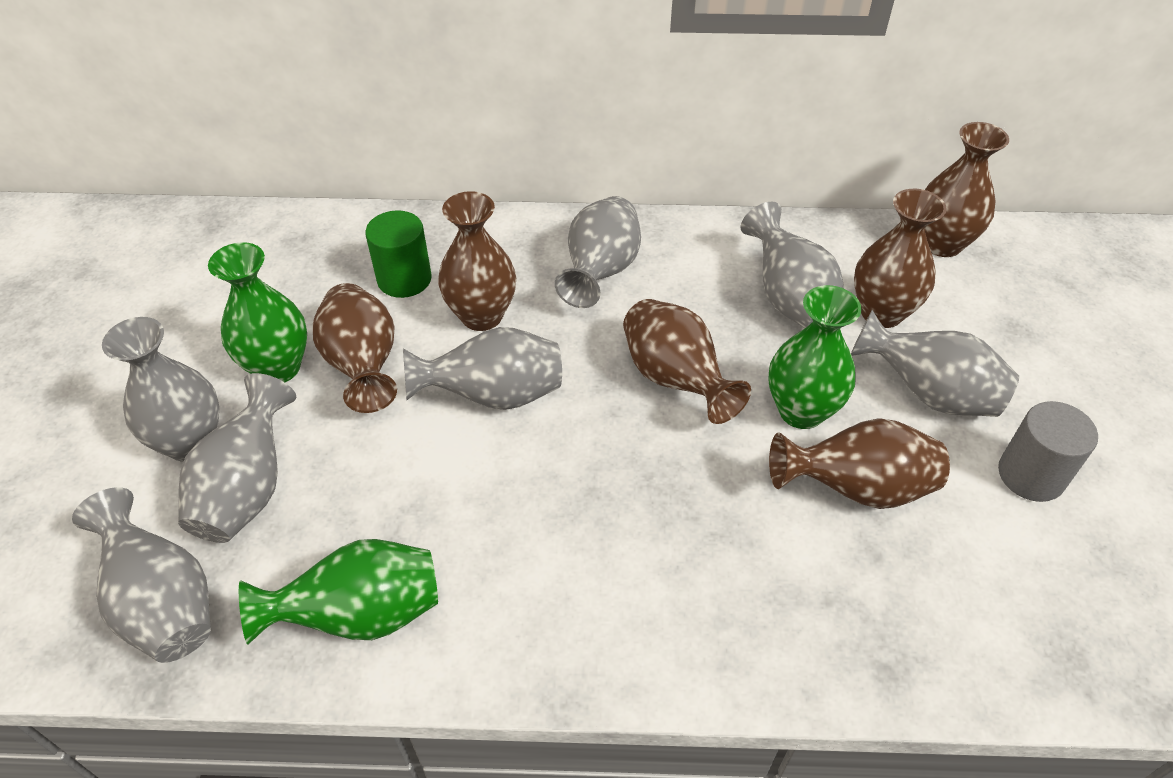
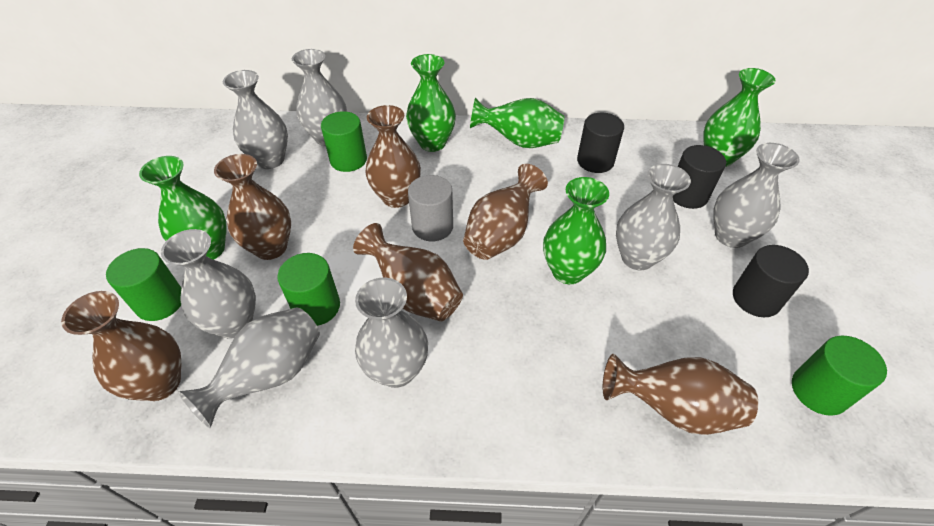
black cylinder: 0 -> 3
green cylinder: 1 -> 4
green vase: 3 -> 5

